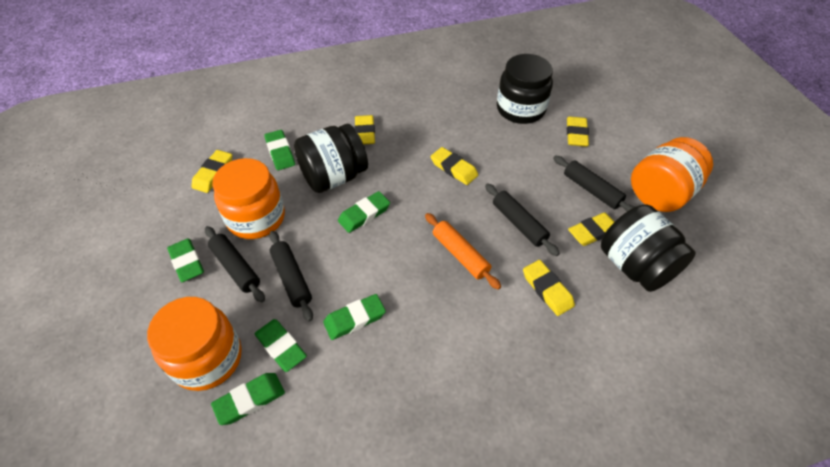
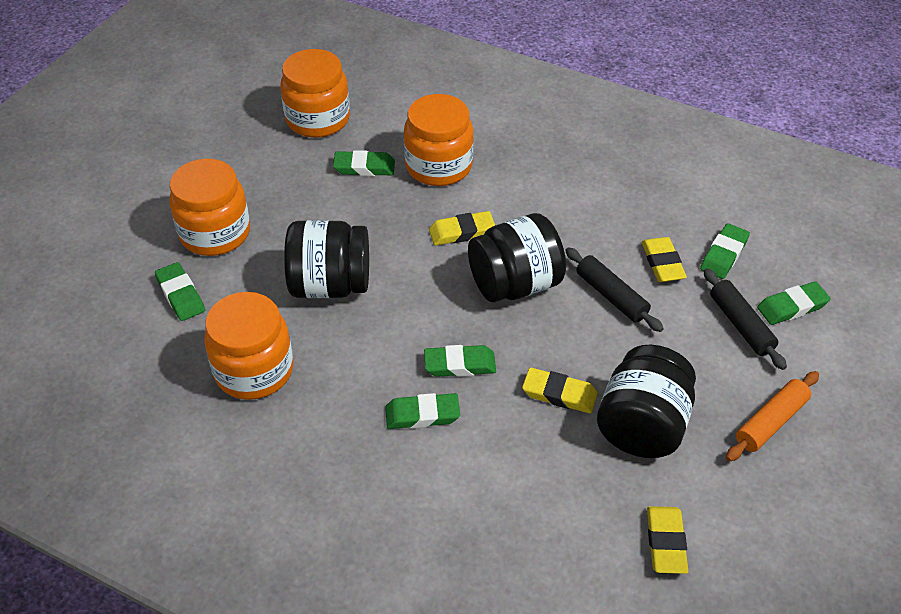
black rolling pin: 4 -> 2
orange jar: 3 -> 4
yellow eraser: 6 -> 4

